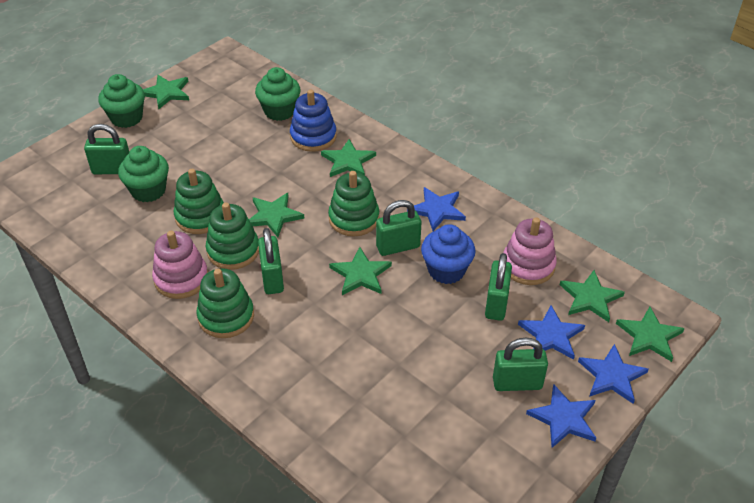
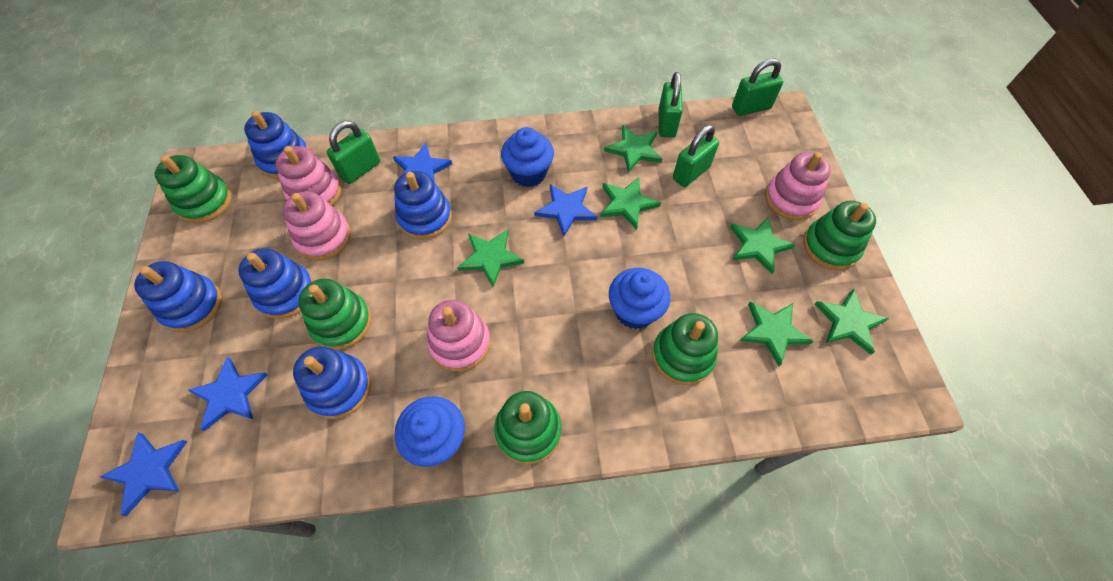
blue cupcake: 1 -> 3
blue stacking toy: 1 -> 5
green cupcake: 3 -> 0
green padlock: 5 -> 4
green stacking toy: 4 -> 5
pink stacking toy: 2 -> 4

